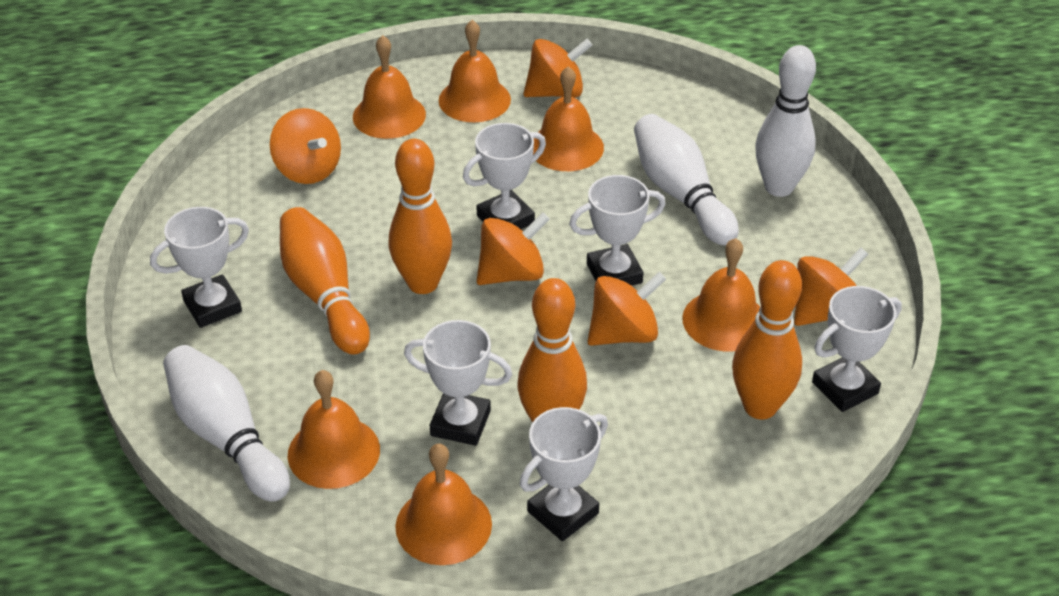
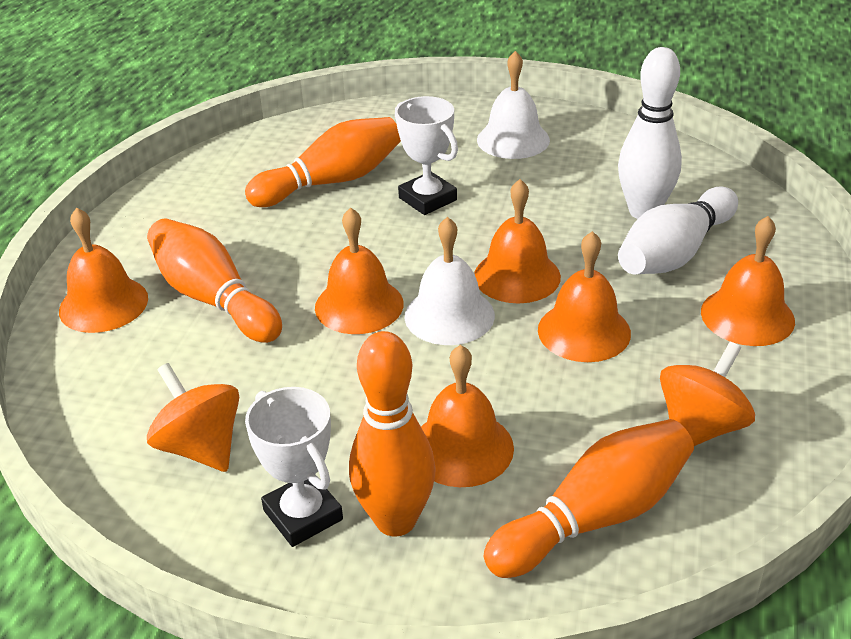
orange spinning top: 5 -> 2
white bell: 0 -> 2
white bowling pin: 3 -> 2
white trophy: 6 -> 2

